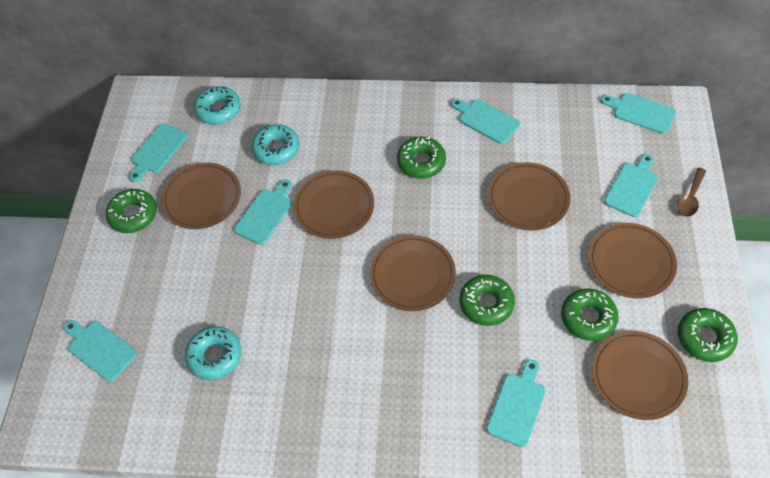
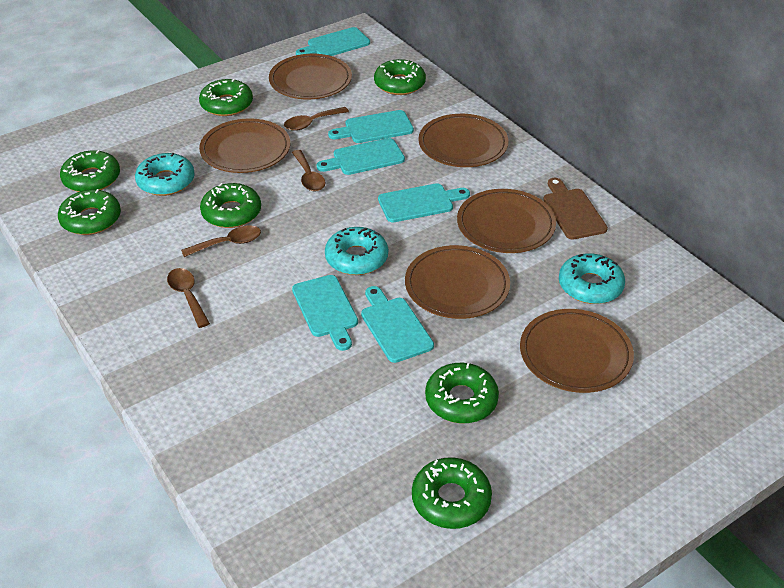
brown cutting board: 0 -> 1
brown spoon: 1 -> 4
green donut: 5 -> 7
turquoise cutting board: 7 -> 6

